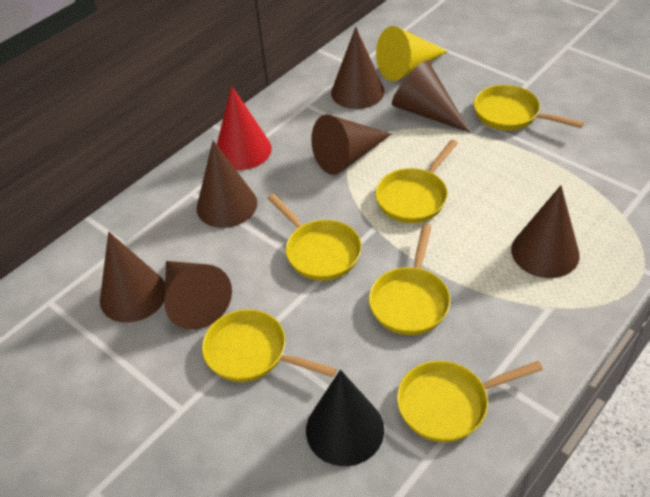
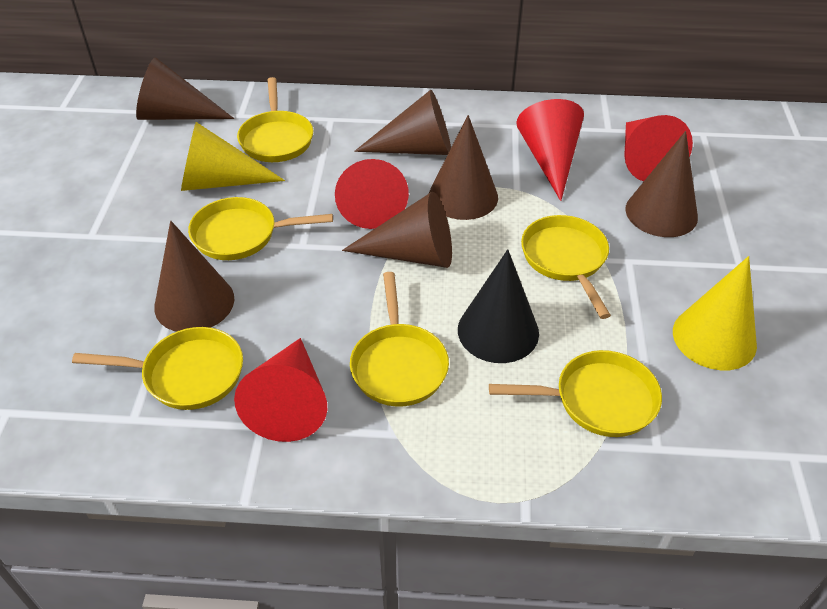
brown cone: 7 -> 6
red cone: 1 -> 4
yellow cone: 1 -> 2

